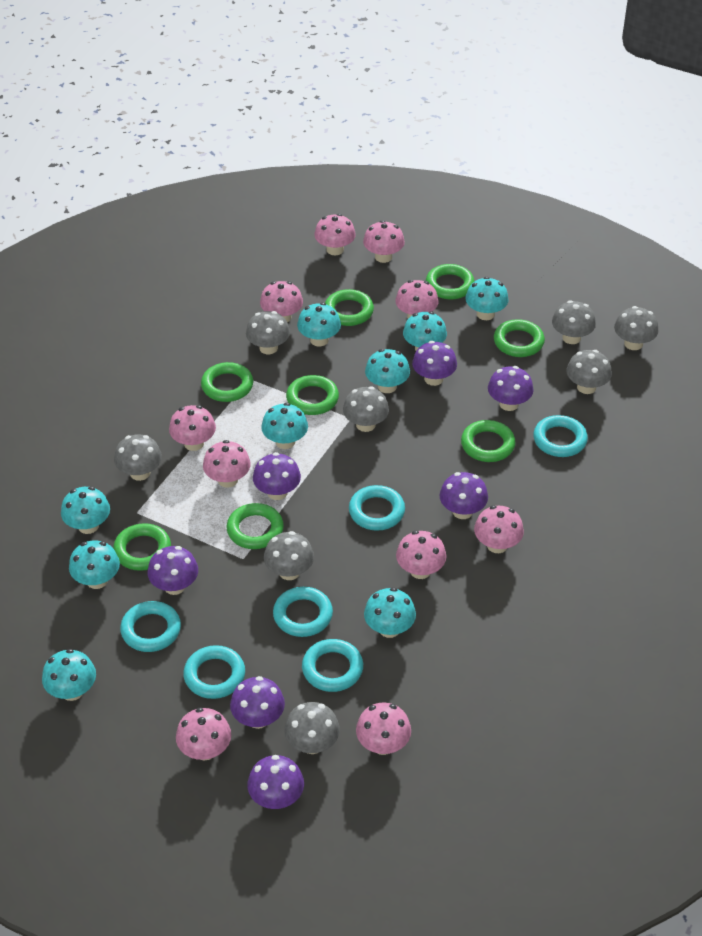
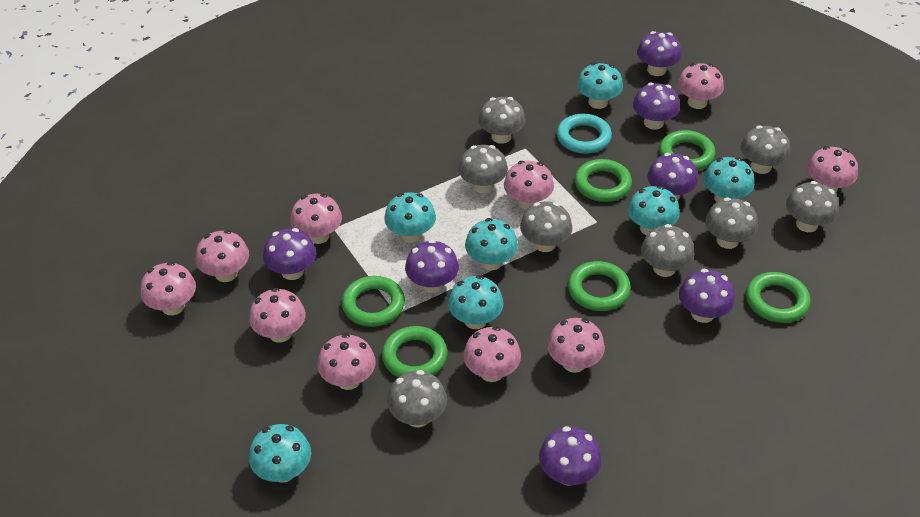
green ring: 8 -> 6
turquoise mushroom: 9 -> 7
turquoise ring: 6 -> 1

